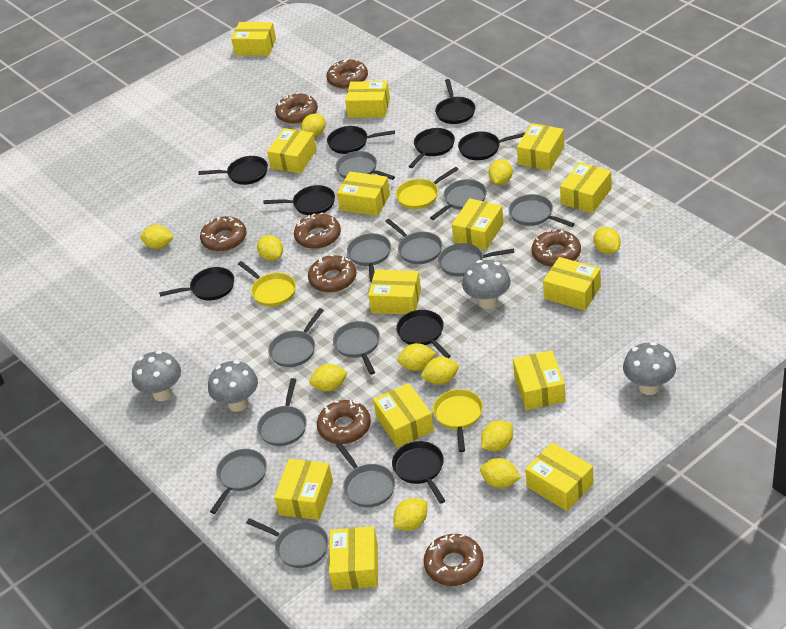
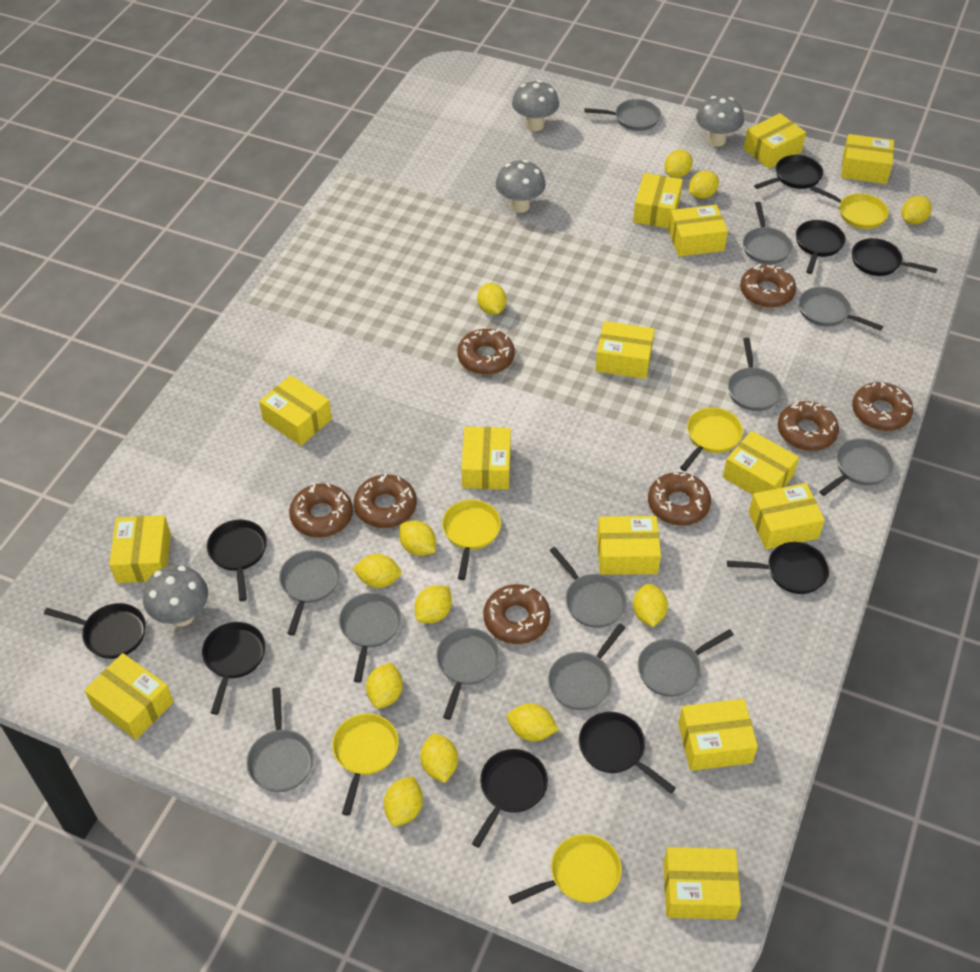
yellow lemon: 11 -> 12
yellow pan: 3 -> 5

